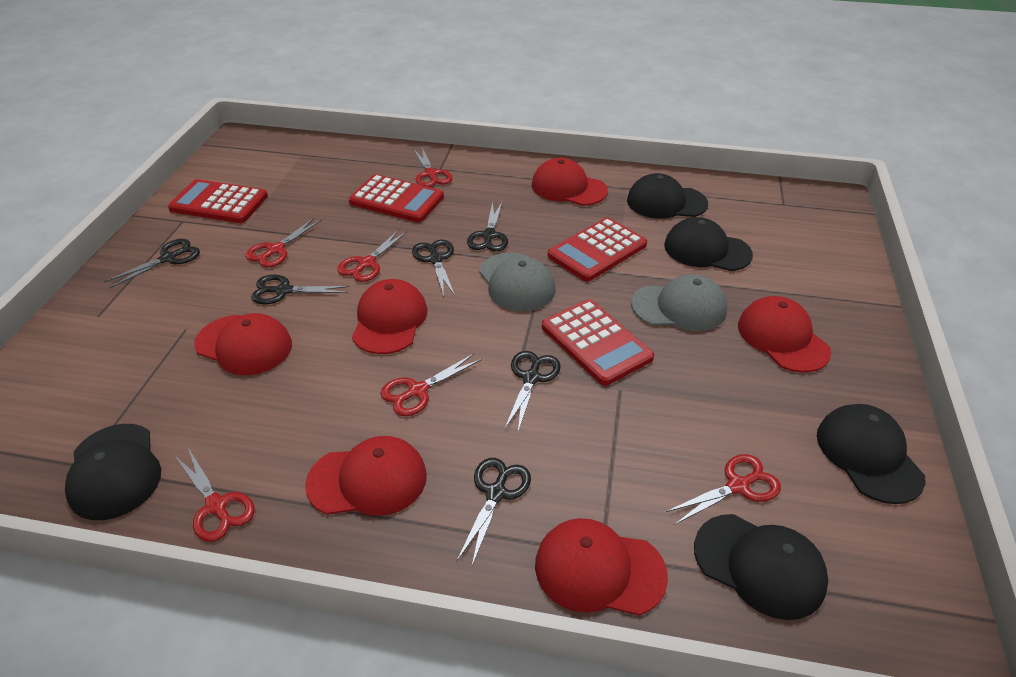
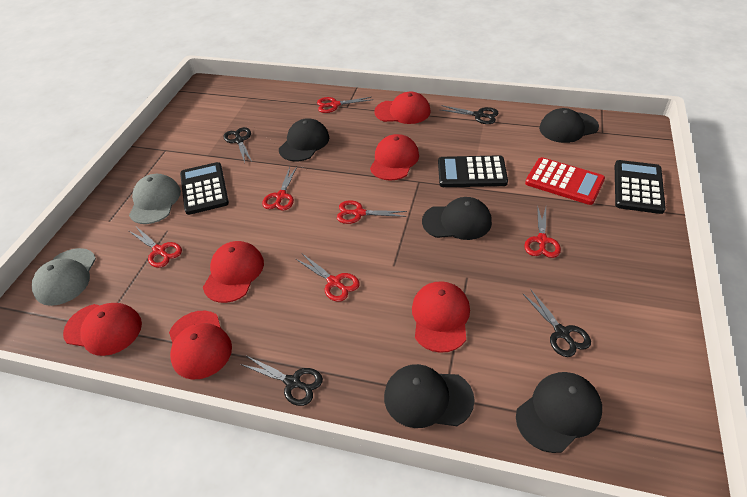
black calculator: 0 -> 3
black scissors: 6 -> 4
red calculator: 4 -> 1

